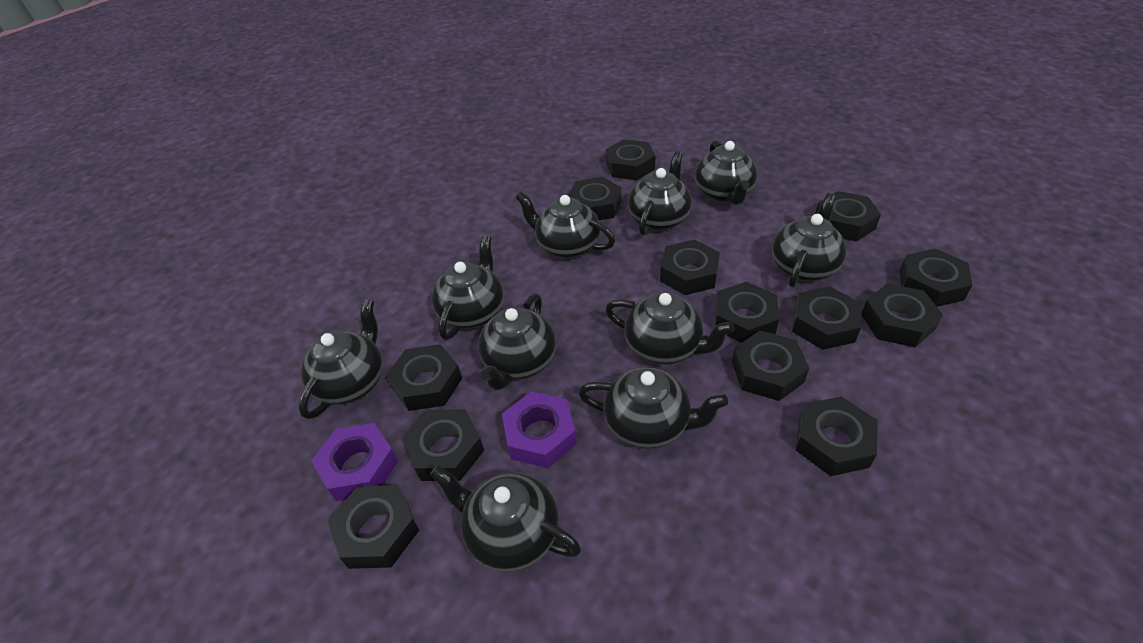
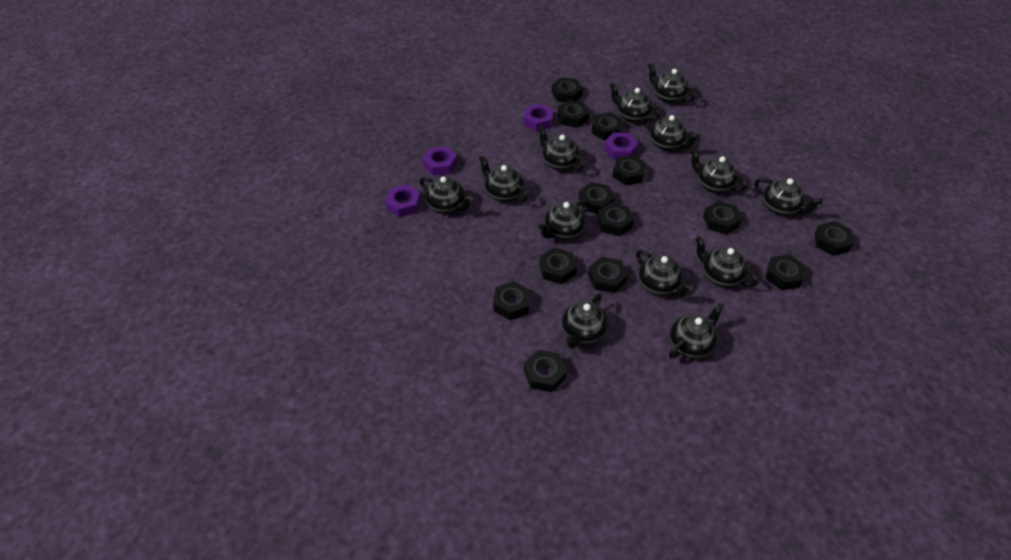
black teapot: 10 -> 13
purple nut: 2 -> 4

